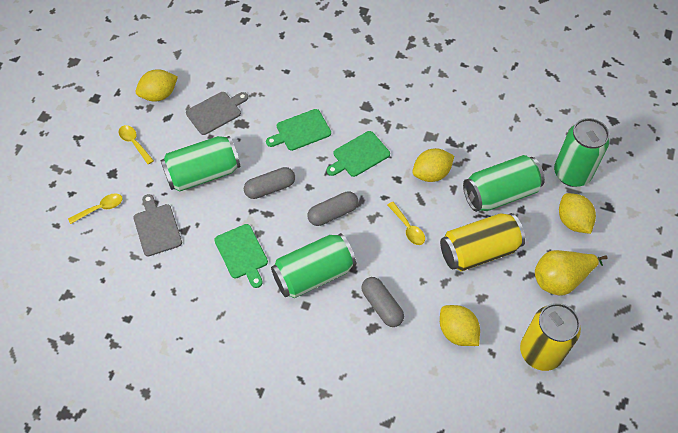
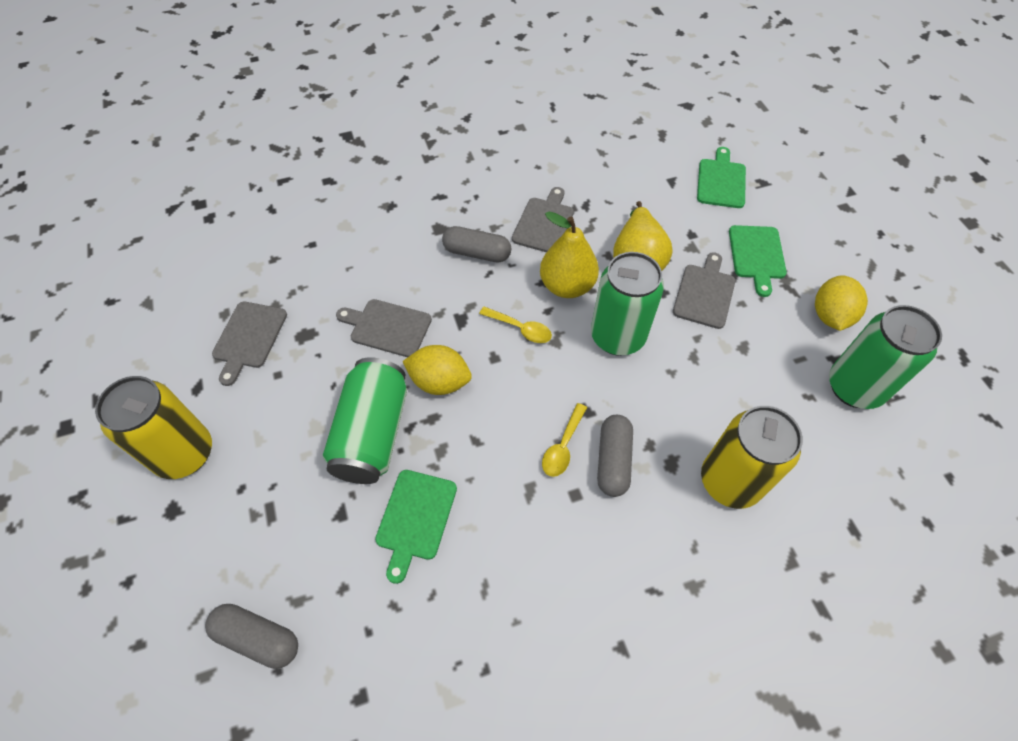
green can: 4 -> 3
grey cutting board: 2 -> 4
yellow lemon: 4 -> 2
yellow pear: 1 -> 2
yellow spoon: 3 -> 2

